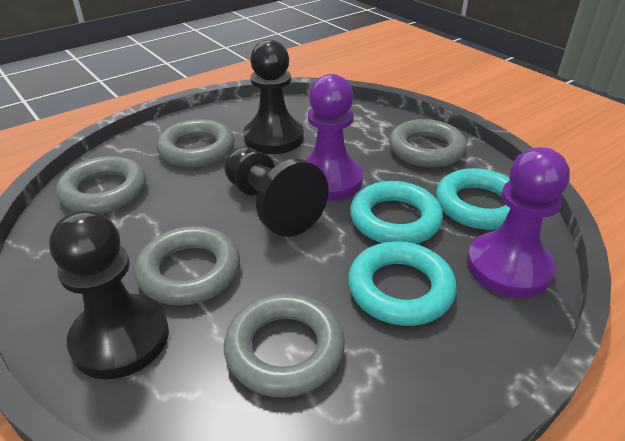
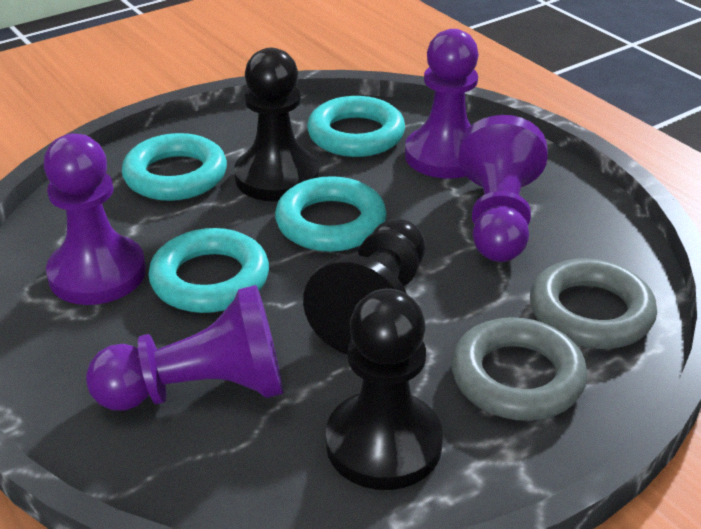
grey ring: 5 -> 2
purple pawn: 2 -> 4
turquoise ring: 3 -> 4

